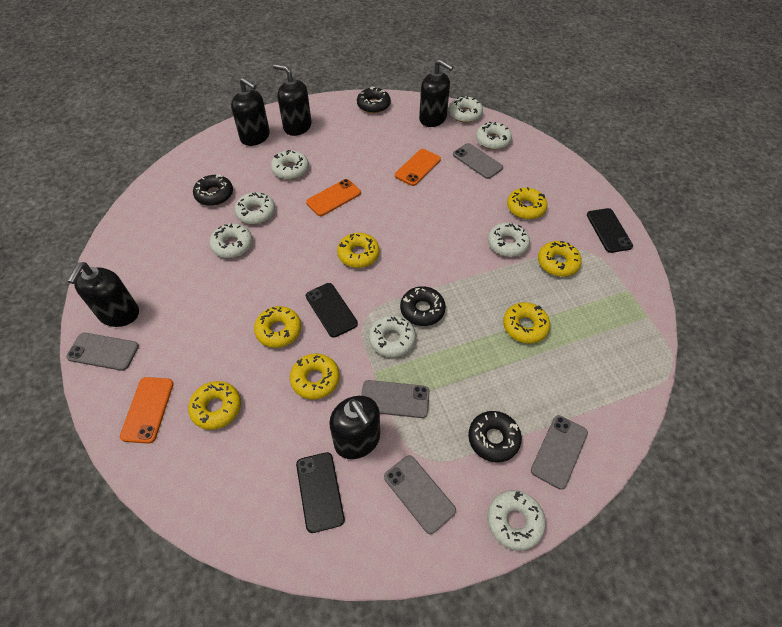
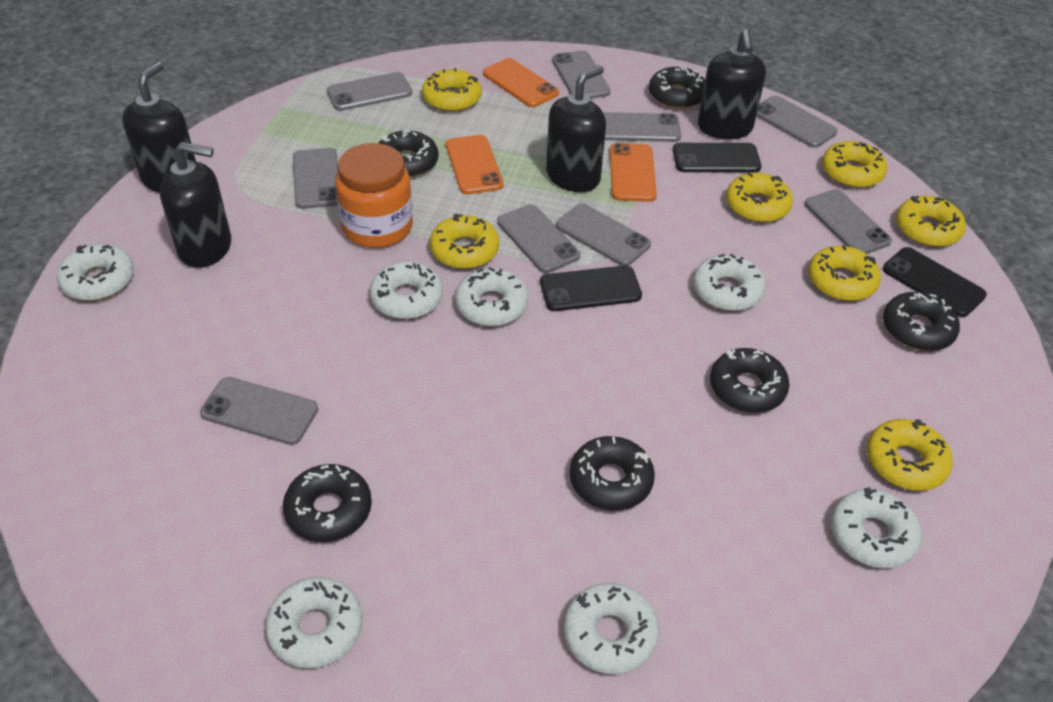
black donut: 4 -> 6
black soap dispenser: 5 -> 4
grey phone: 5 -> 9
orange jar: 0 -> 1
white donut: 8 -> 7

